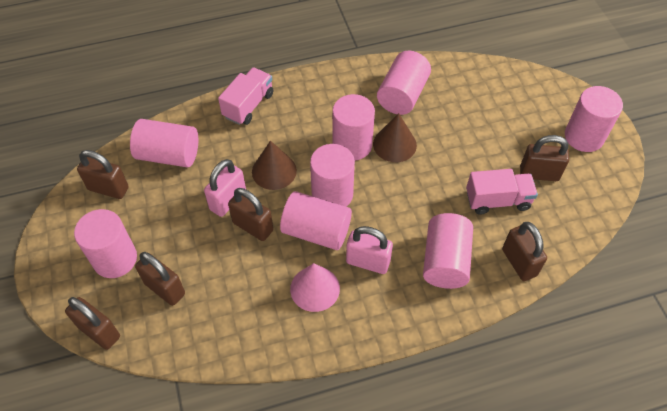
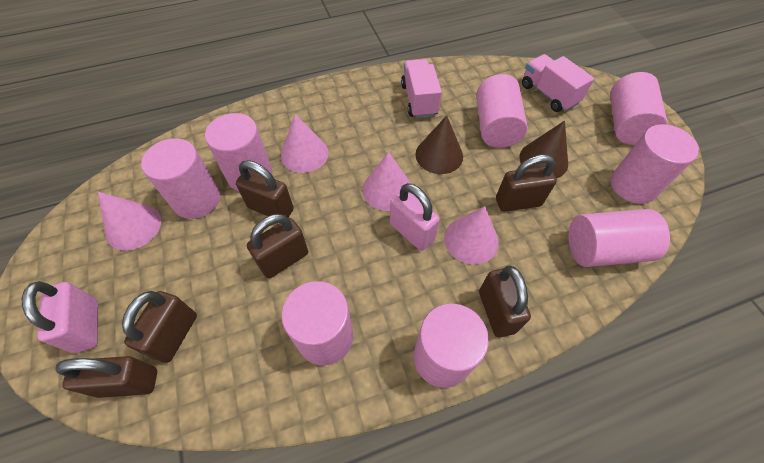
pink cone: 1 -> 4

